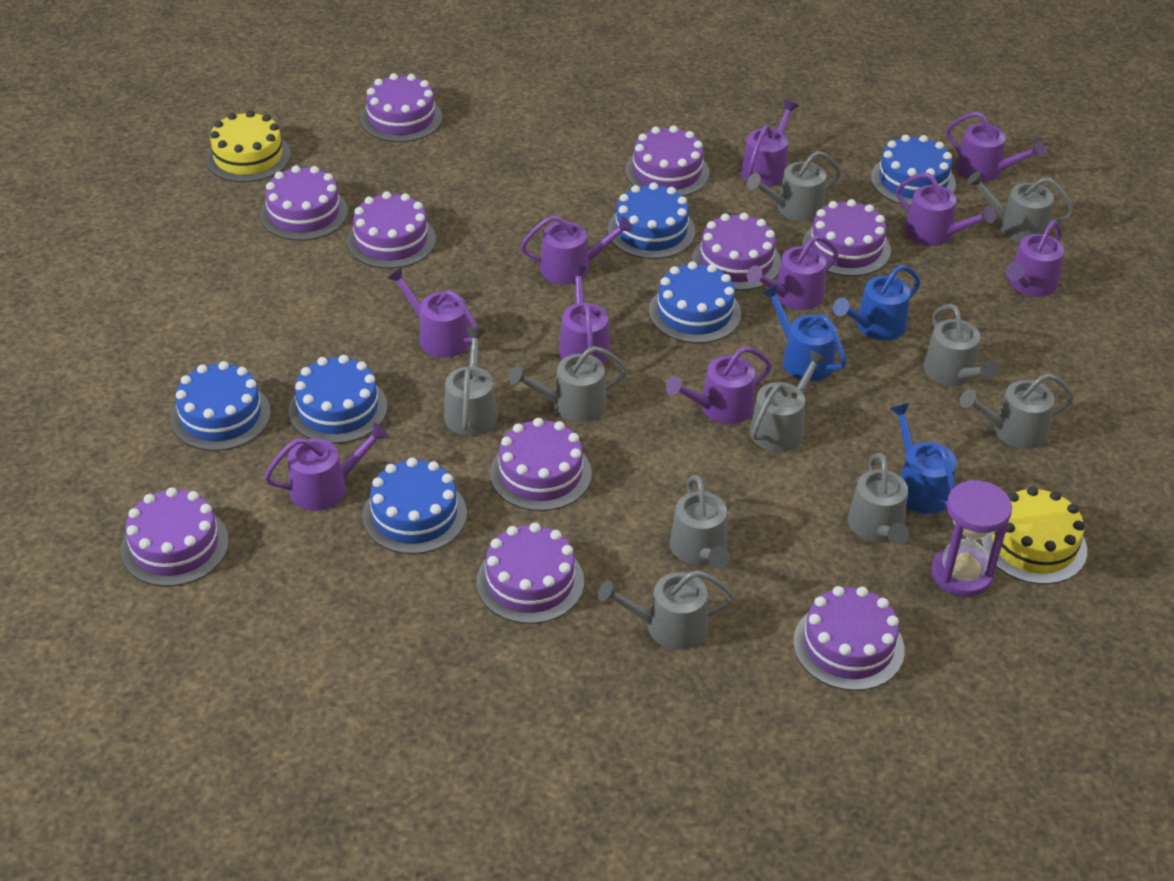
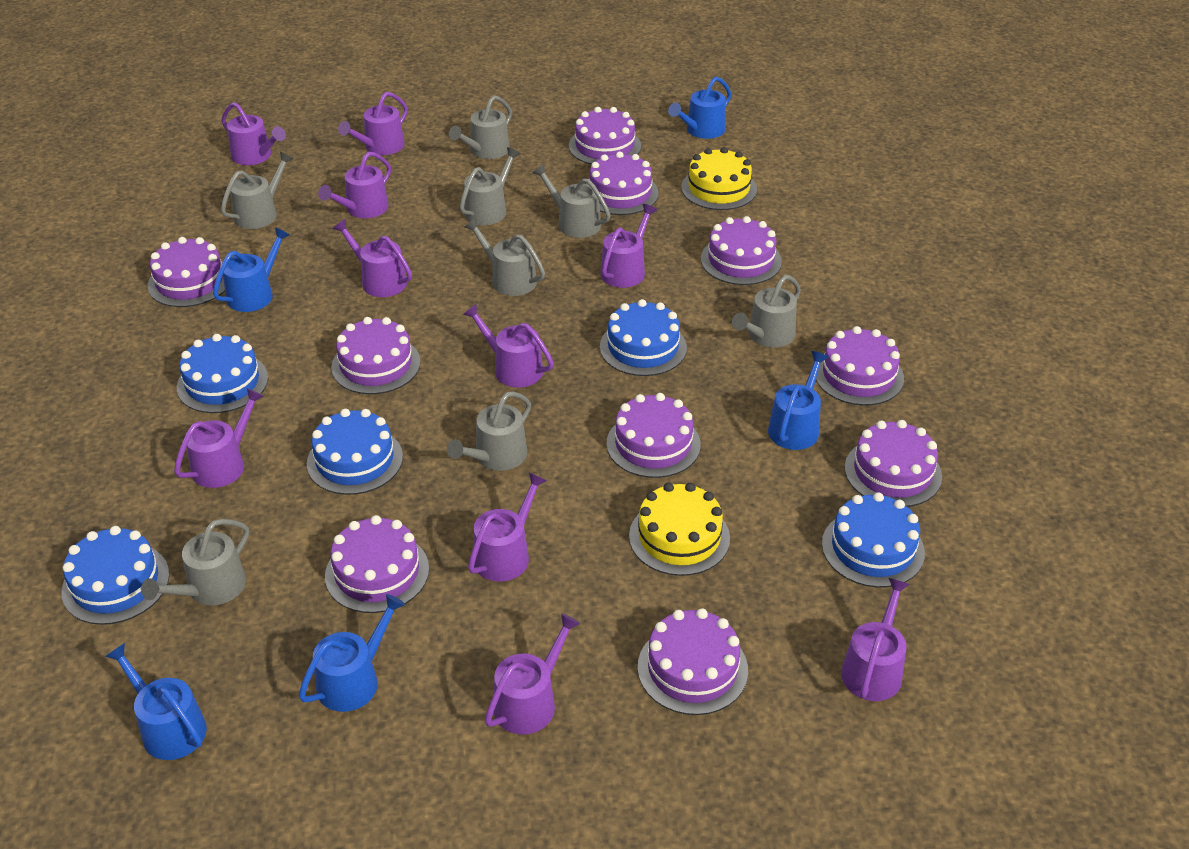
blue cake: 6 -> 5
blue watering can: 3 -> 5
grey watering can: 10 -> 8
purple hourglass: 1 -> 0

